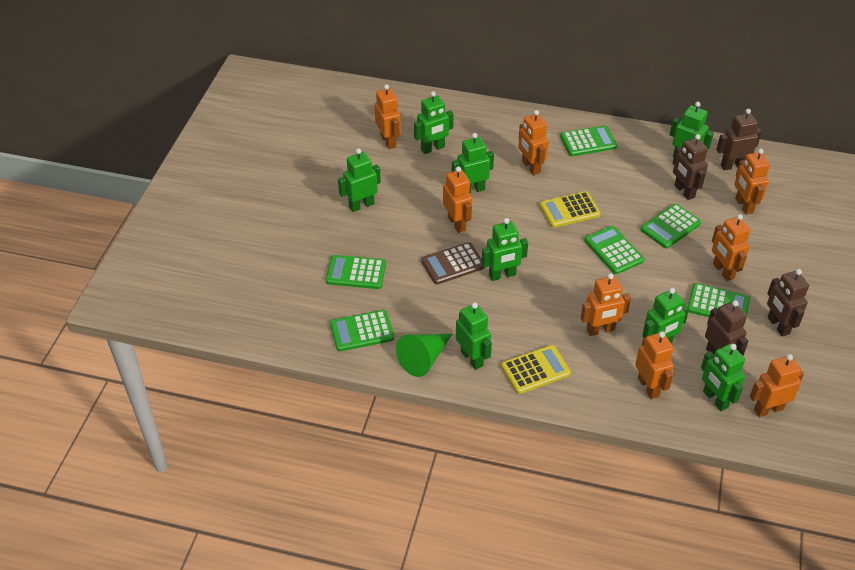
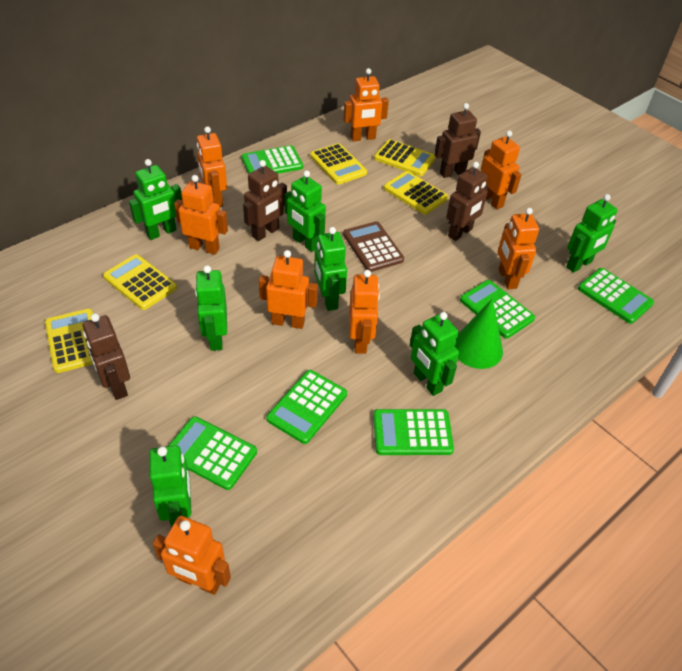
green robot: 8 -> 7
yellow calculator: 2 -> 5

